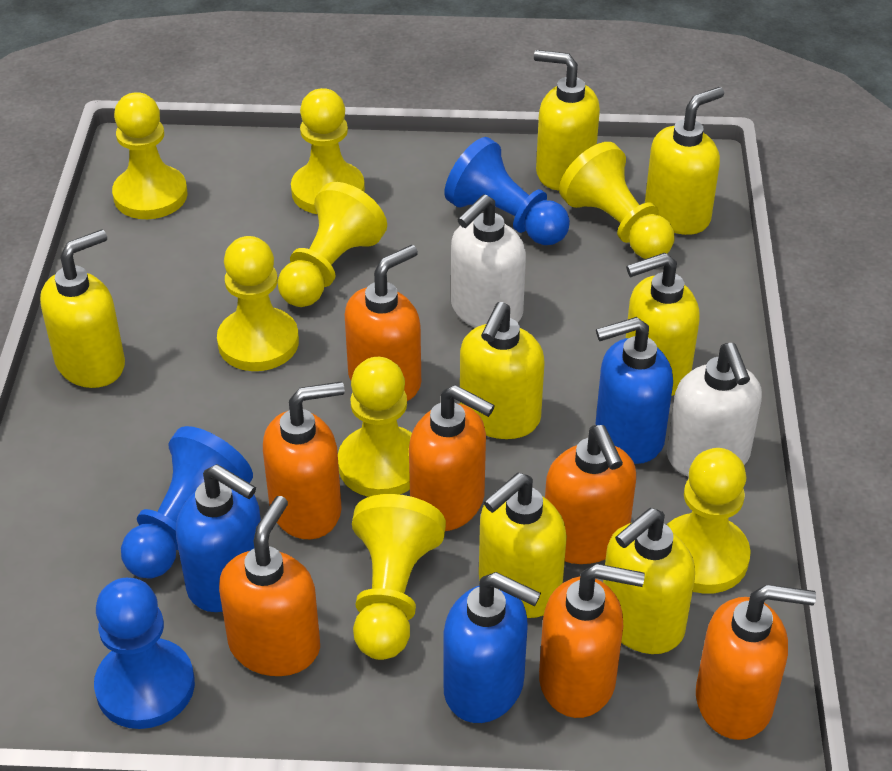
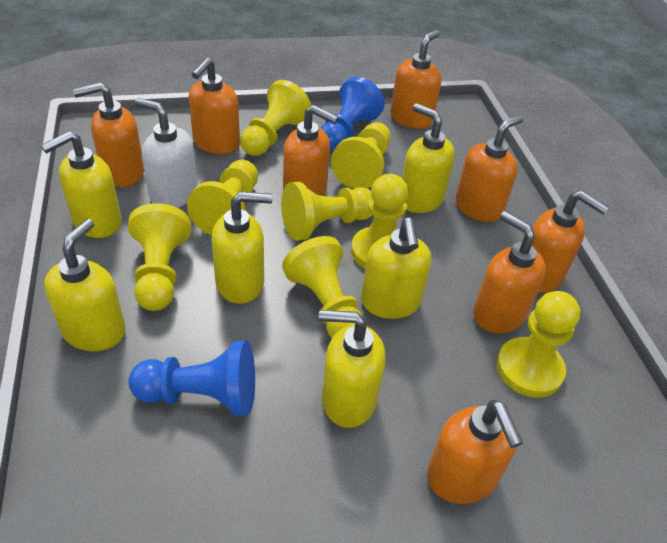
blue pawn: 3 -> 2
blue soap dispenser: 3 -> 0
orange soap dispenser: 7 -> 8
white soap dispenser: 2 -> 1
yellow soap dispenser: 7 -> 6

